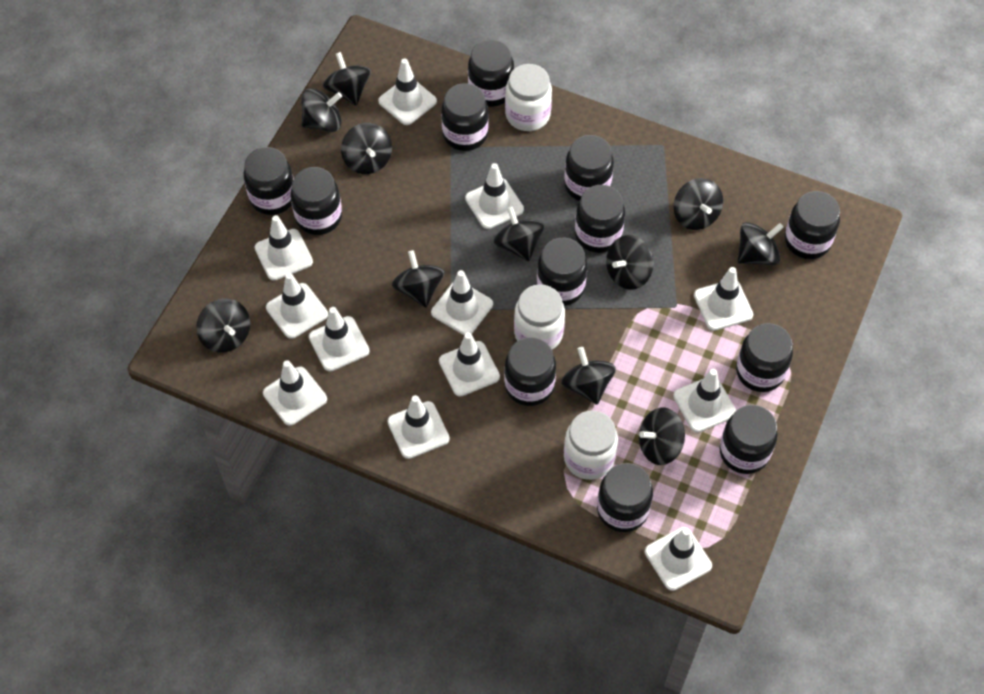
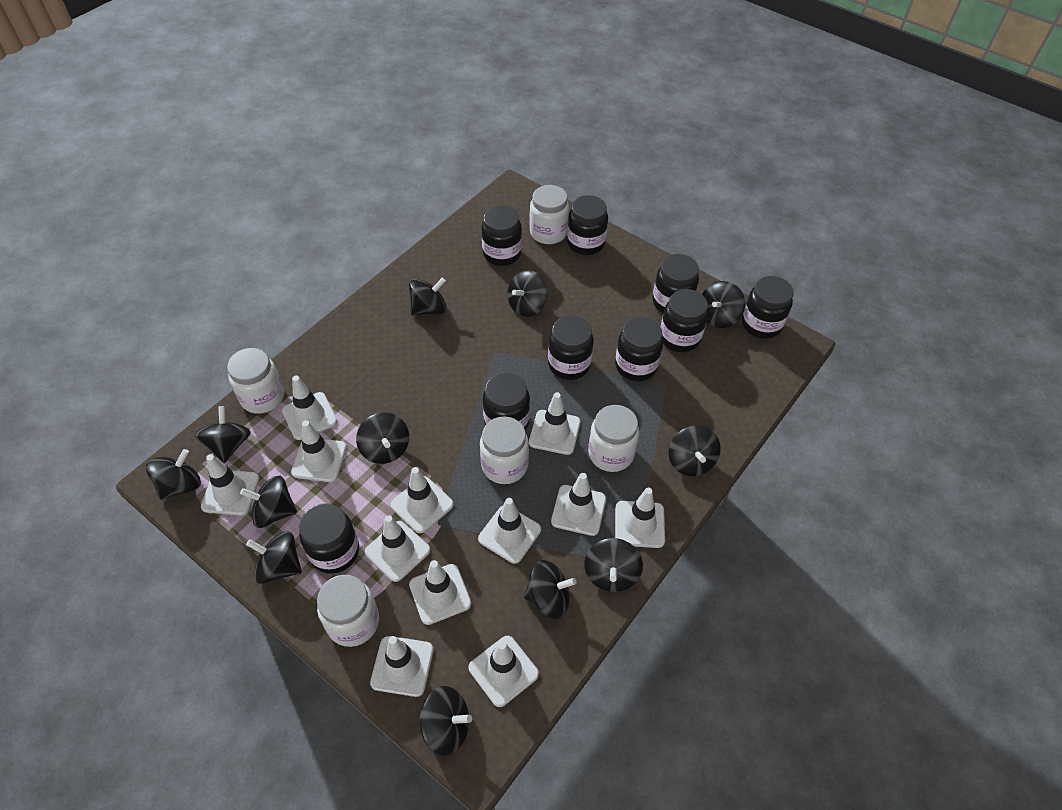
black jar: 12 -> 9
black spinning top: 11 -> 12
white jar: 3 -> 5

